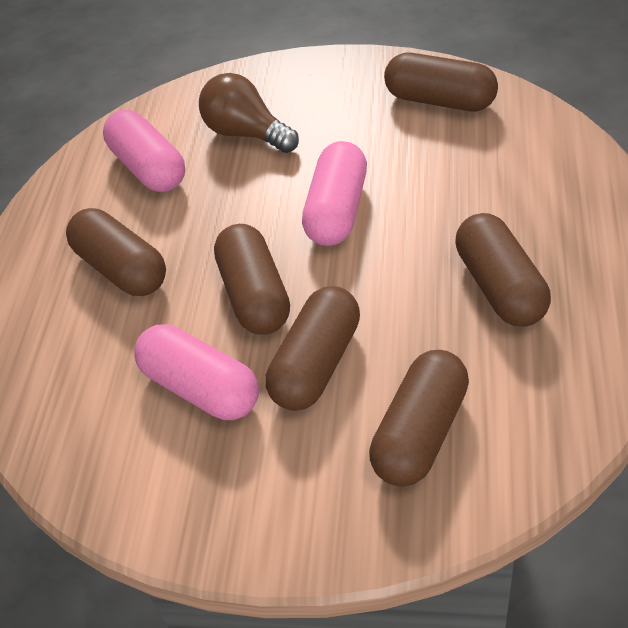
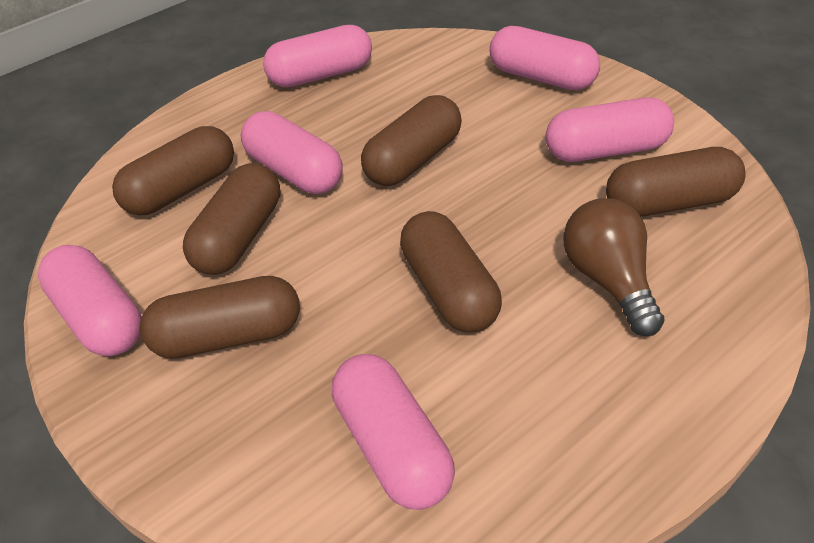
pink capsule: 3 -> 6

